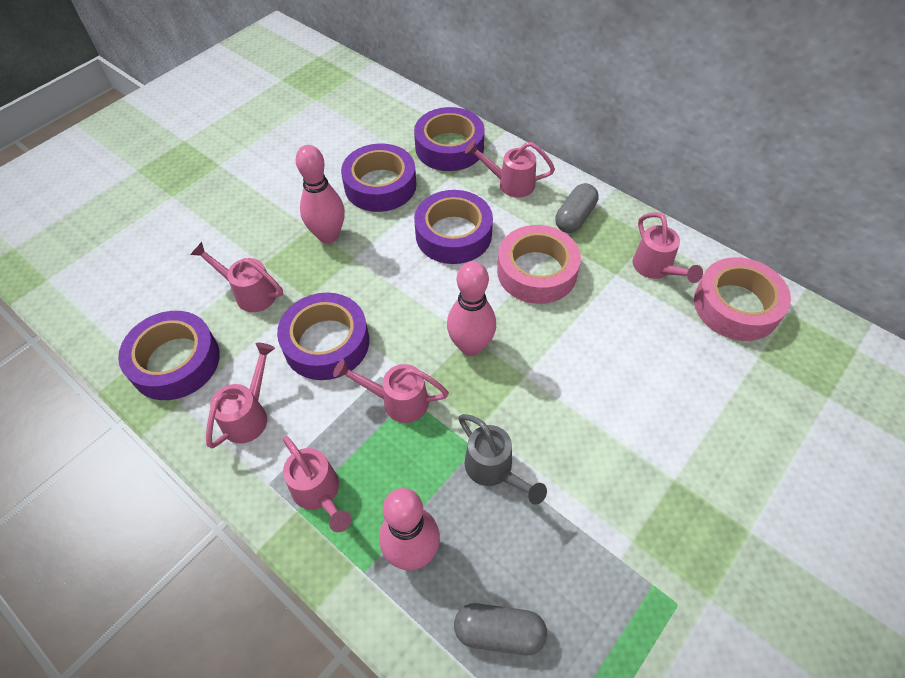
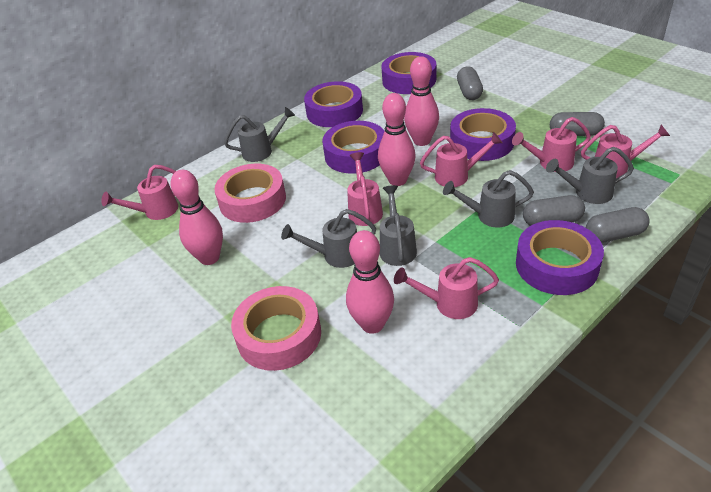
grey capsule: 2 -> 4
grey watering can: 1 -> 5
pink bowling pin: 3 -> 4

